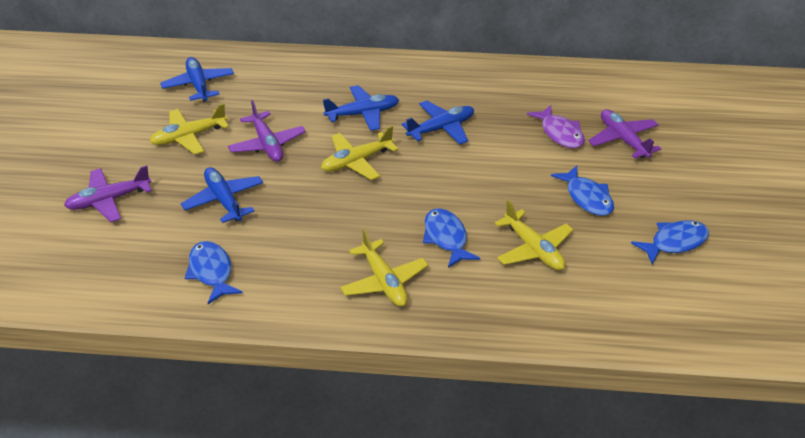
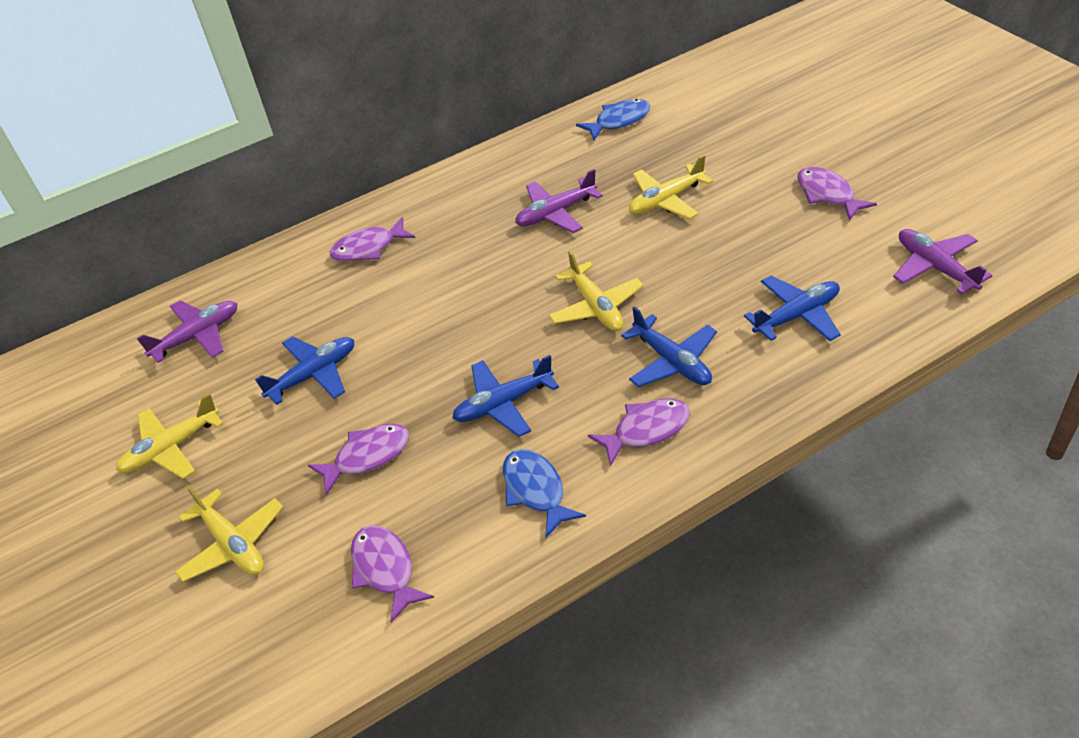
blue fish: 4 -> 2
purple fish: 1 -> 5

